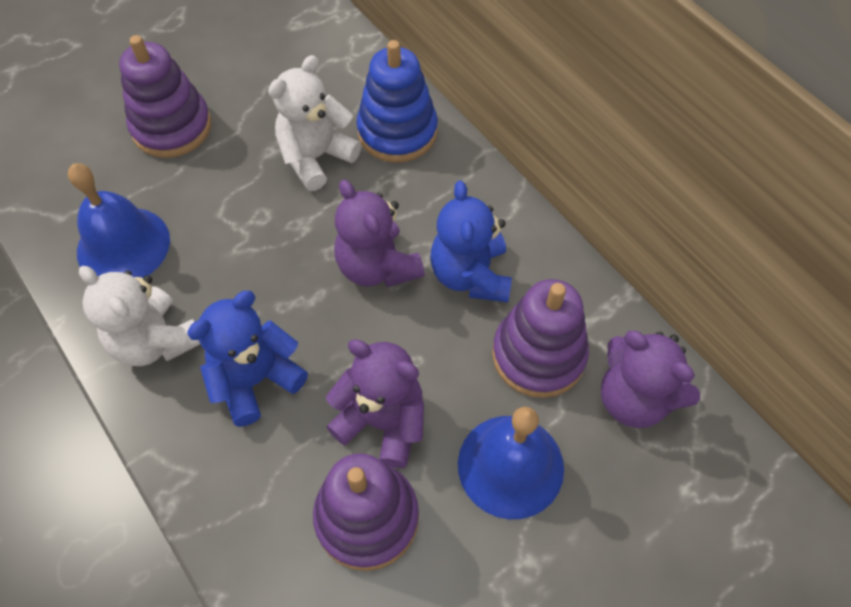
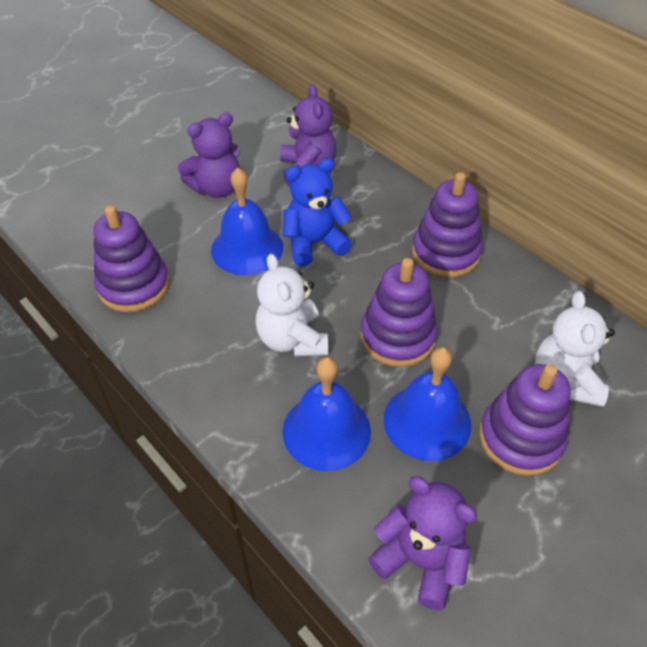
blue bell: 2 -> 3
blue stacking toy: 1 -> 0
blue teddy bear: 2 -> 1
purple stacking toy: 3 -> 4

